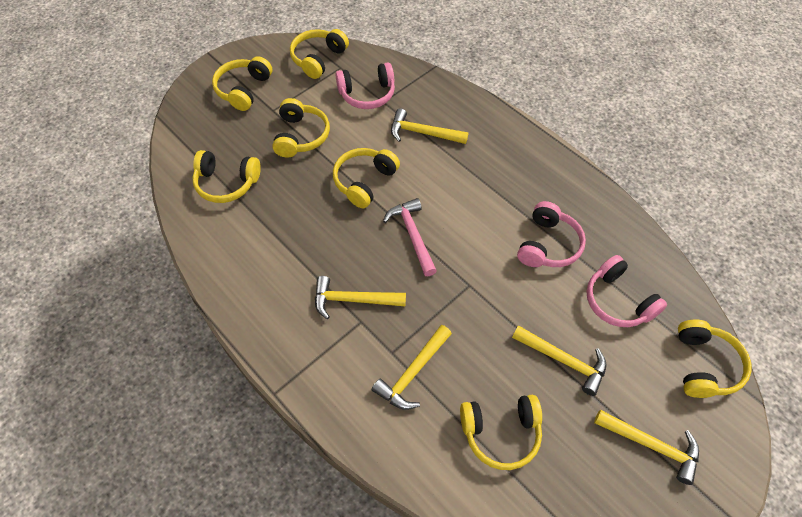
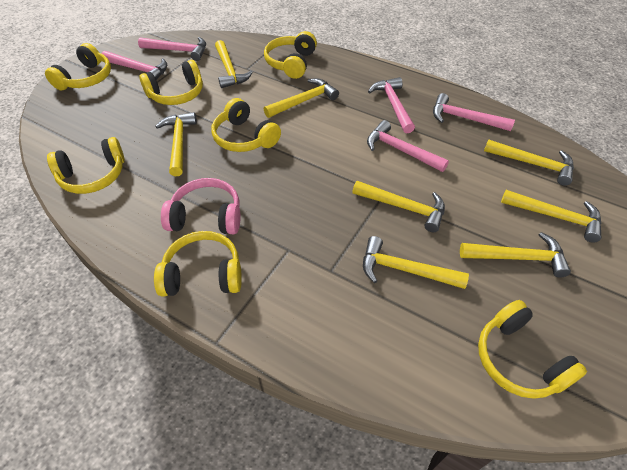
pink hammer: 1 -> 5
pink headphones: 3 -> 1
yellow hammer: 5 -> 8

